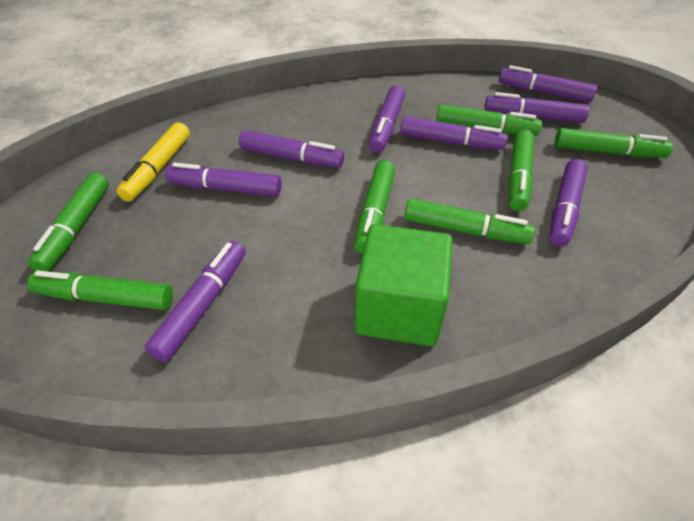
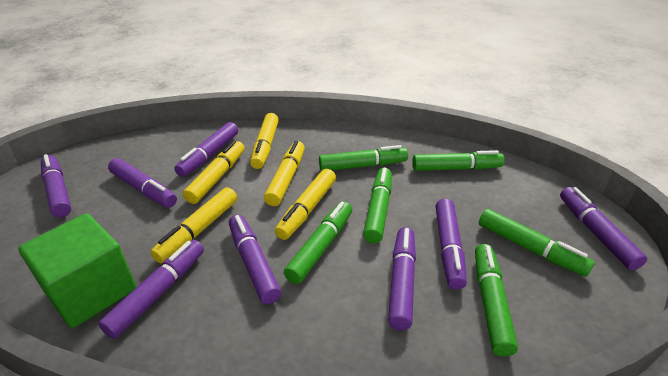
green marker: 7 -> 6
yellow marker: 1 -> 5

